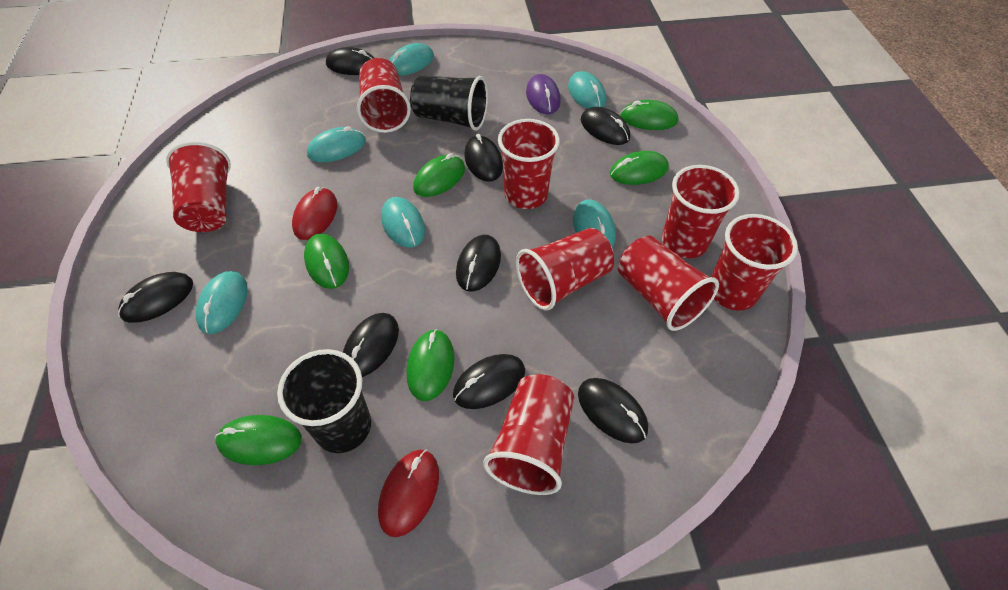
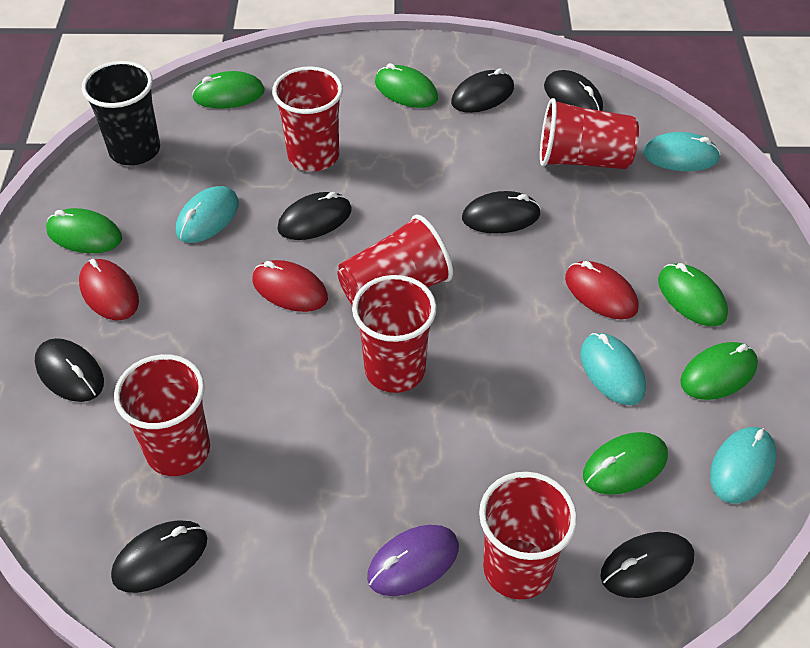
black cup: 2 -> 1
black mouse: 8 -> 7
red cup: 8 -> 6
red mouse: 2 -> 3
turquoise mouse: 6 -> 4

